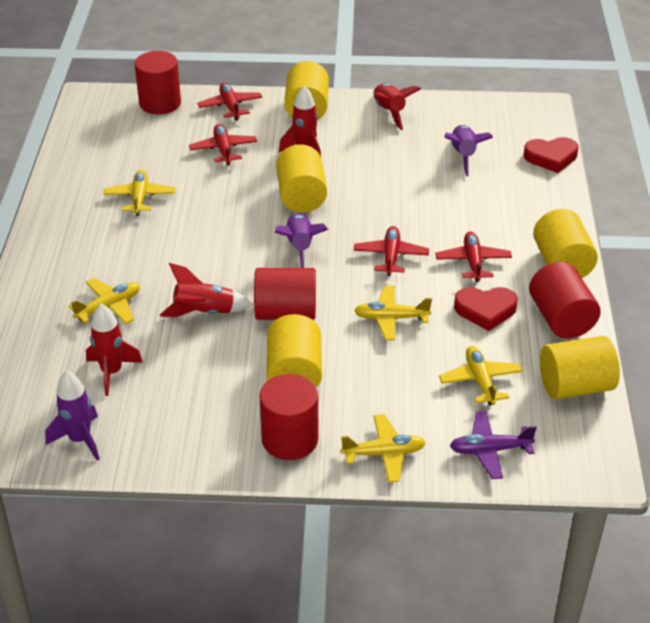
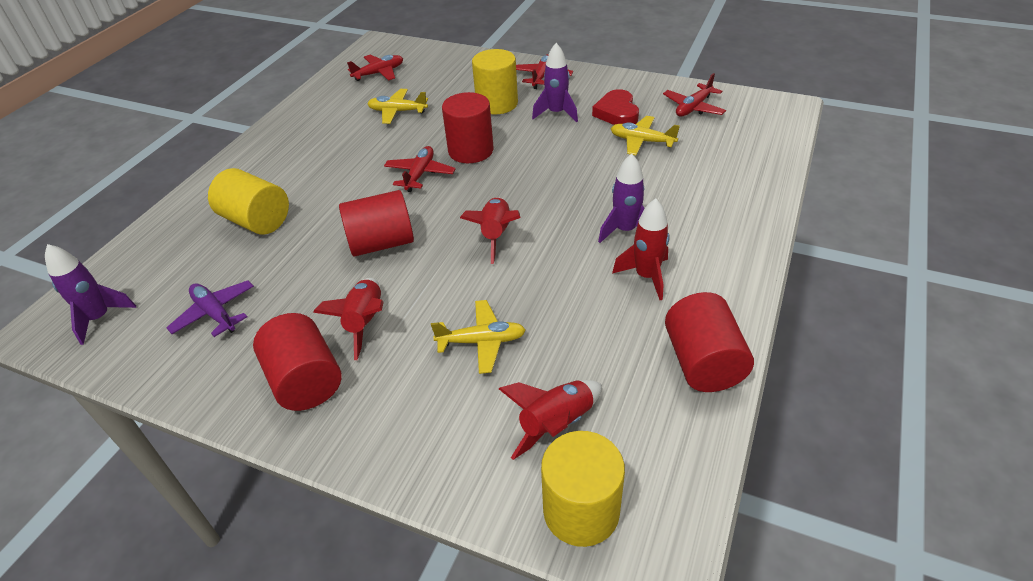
red heart: 2 -> 1
yellow cylinder: 5 -> 3
yellow plane: 5 -> 3

